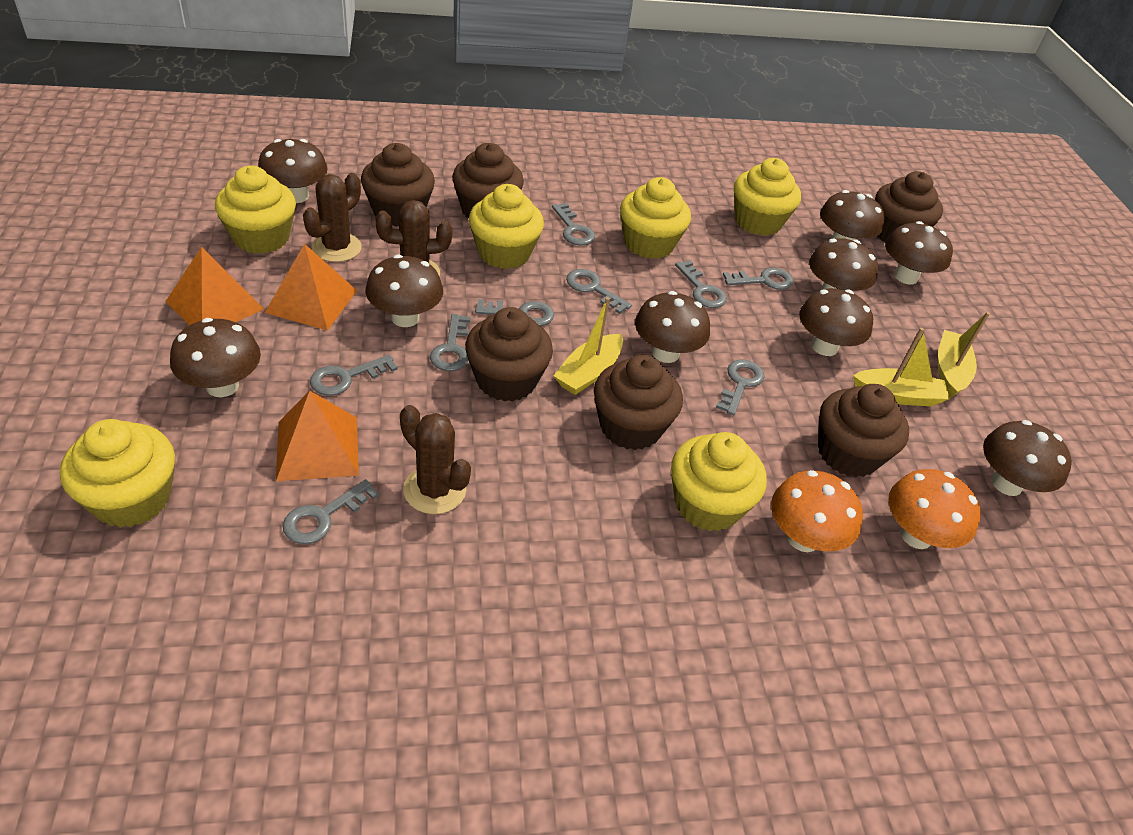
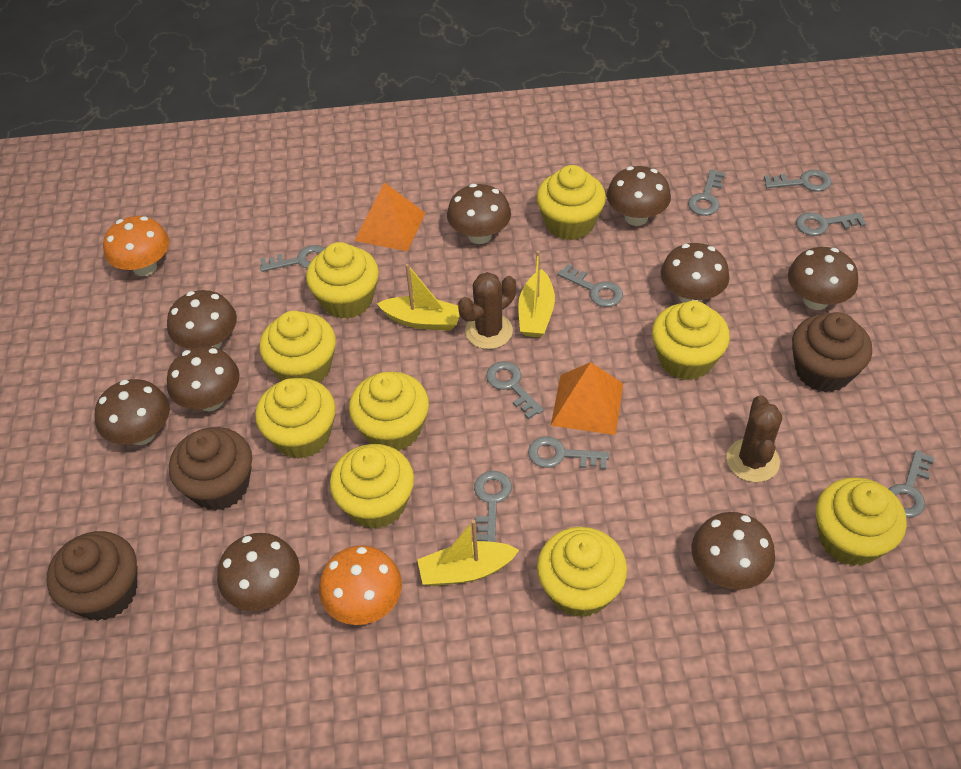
brown cactus: 3 -> 2
brown cupcake: 6 -> 3
orange pyramid: 3 -> 2
yellow cupcake: 6 -> 9

